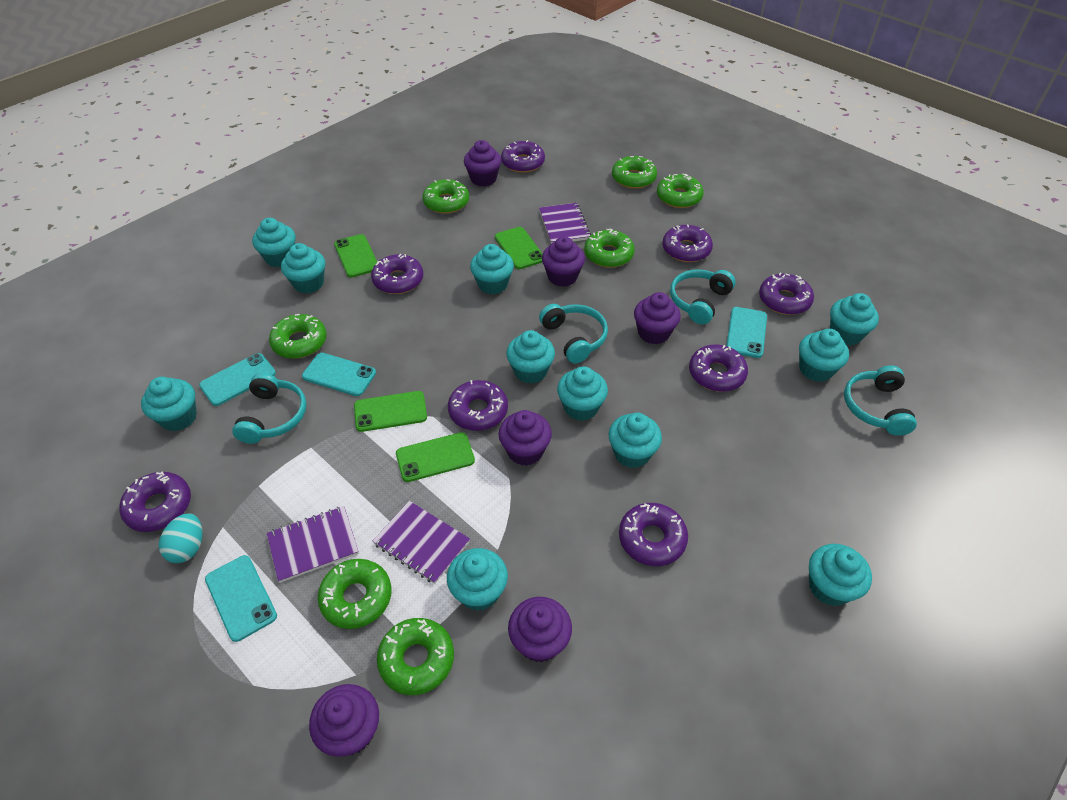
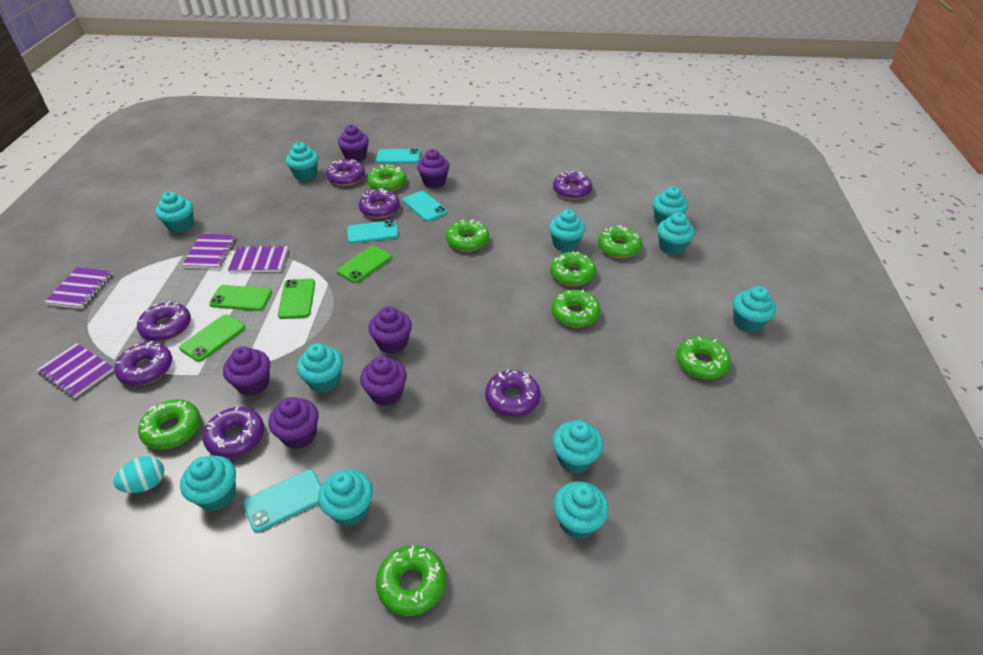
green donut: 7 -> 8
purple donut: 8 -> 7
purple notebook: 3 -> 4
turquoise headphones: 4 -> 0

